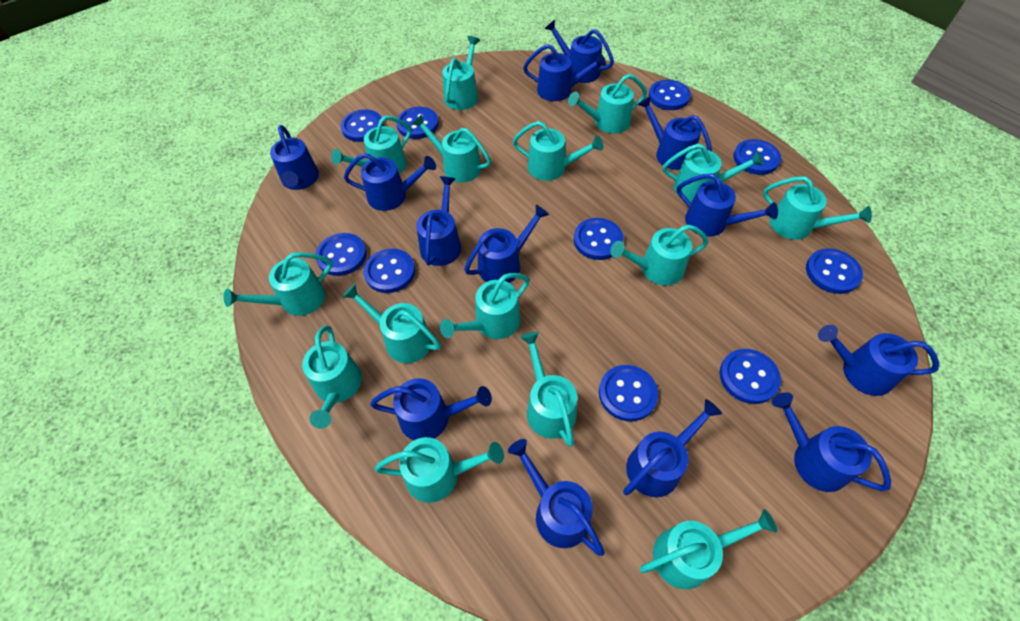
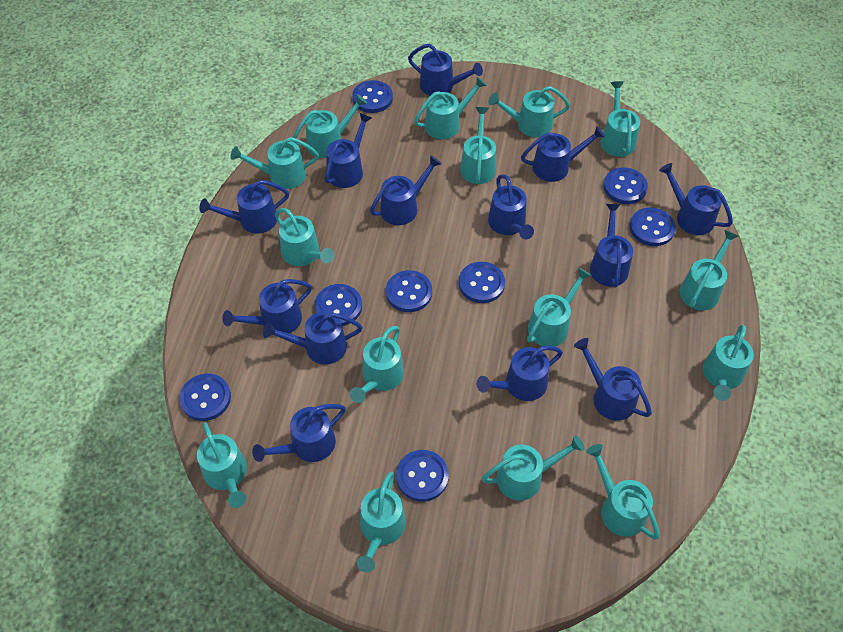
blue button: 10 -> 8

